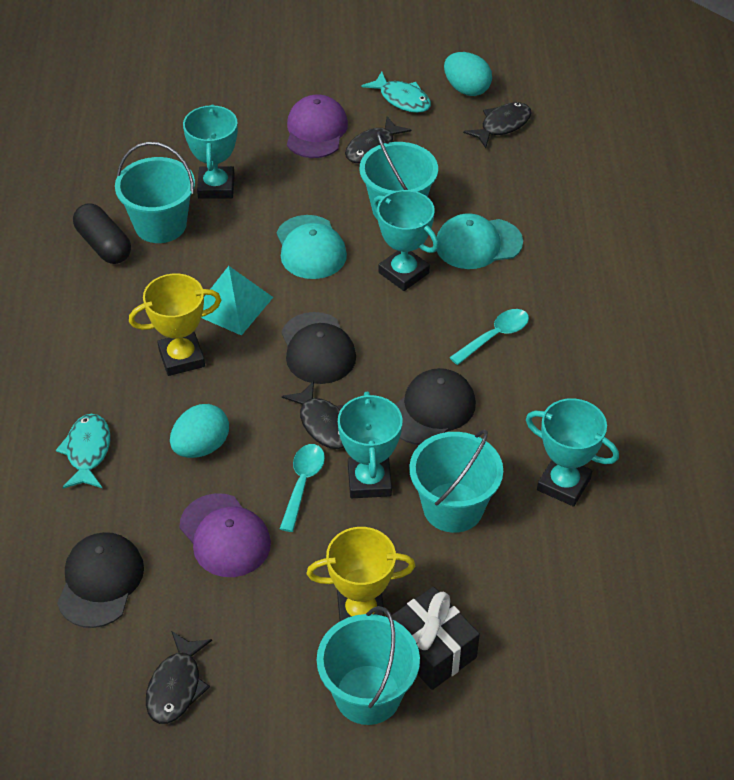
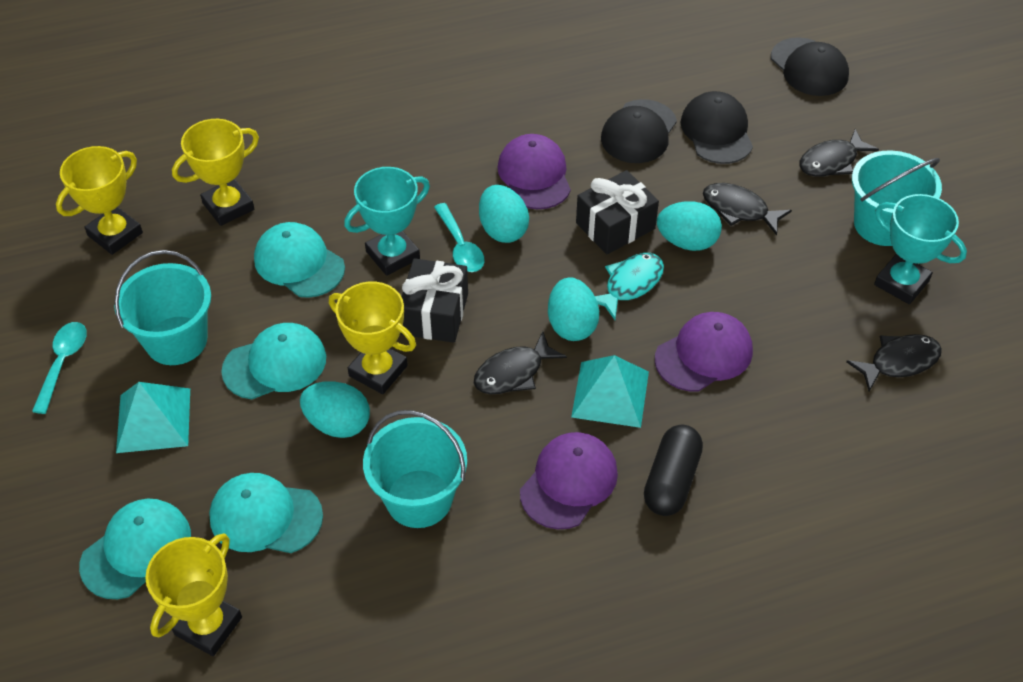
black gift: 1 -> 2
purple cap: 2 -> 3
turquoise bucket: 4 -> 3
turquoise cap: 2 -> 4
turquoise egg: 2 -> 4
turquoise fish: 2 -> 1
turquoise pyramid: 1 -> 2
turquoise trophy: 4 -> 2
yellow trophy: 2 -> 4

